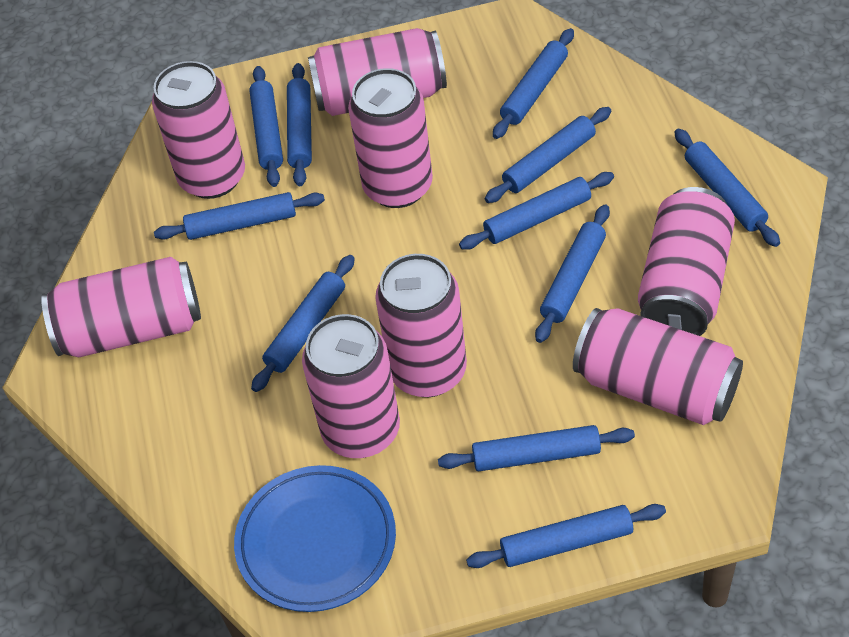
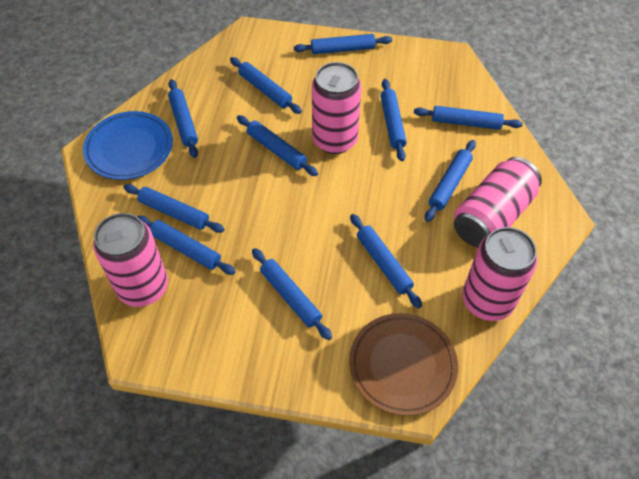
brown plate: 0 -> 1
pink can: 8 -> 4

